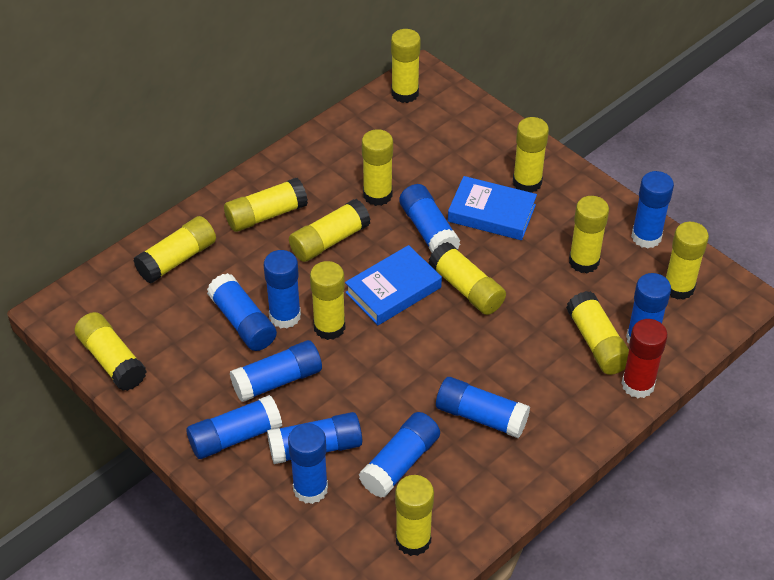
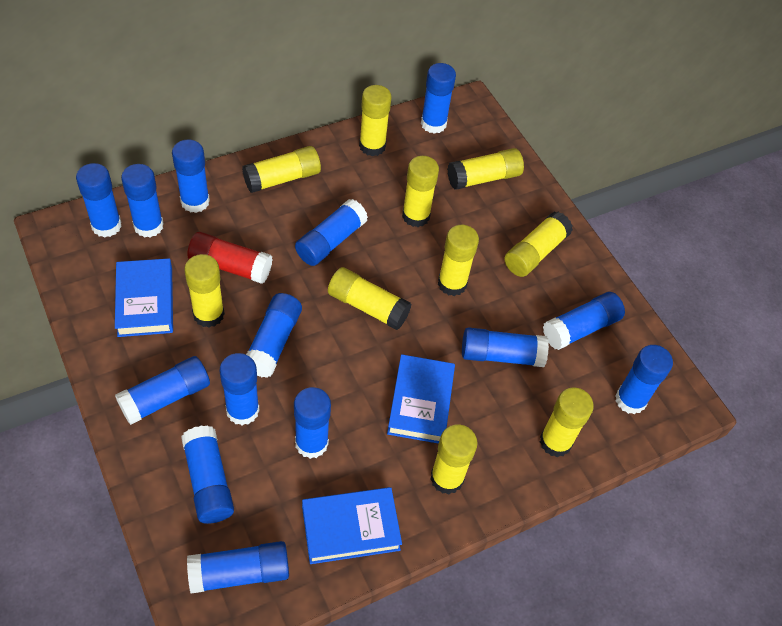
blue book: 2 -> 3
blue glue stick: 11 -> 14
yellow glue stick: 13 -> 10

